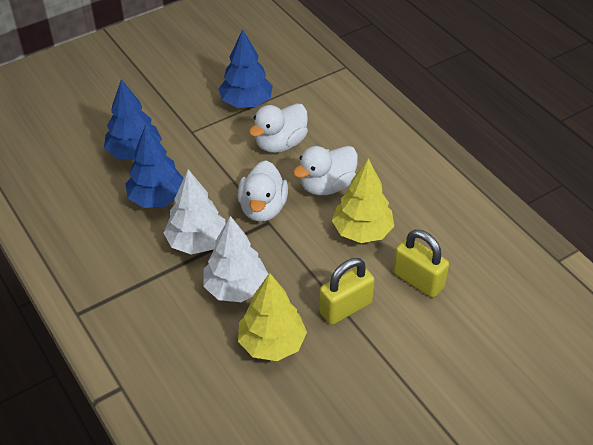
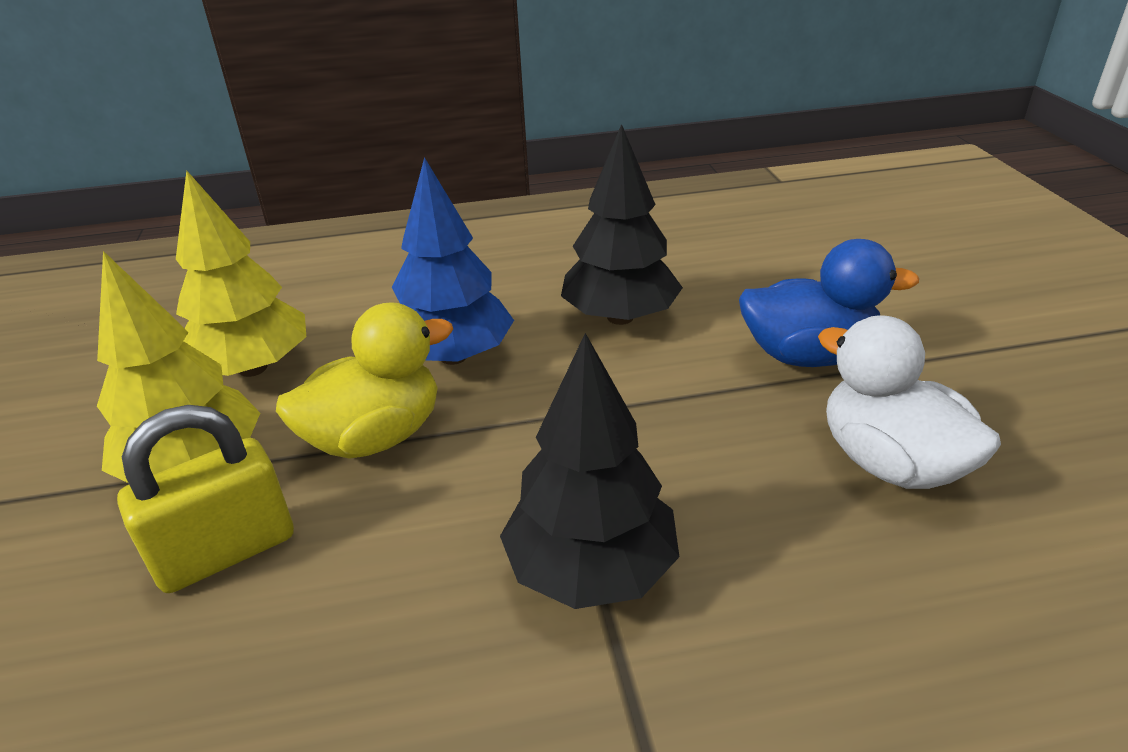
black tree: 0 -> 2
blue duck: 0 -> 1
blue tree: 3 -> 1
white duck: 3 -> 1
white tree: 2 -> 0
yellow duck: 0 -> 1
yellow padlock: 2 -> 1

